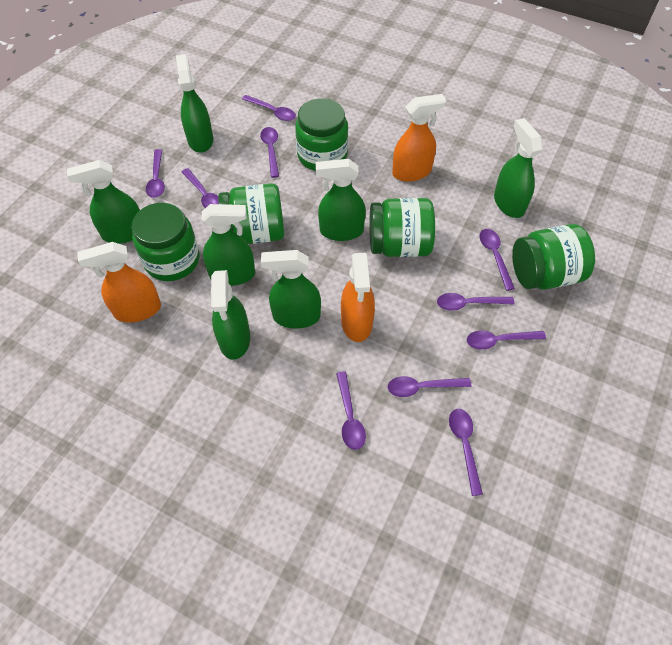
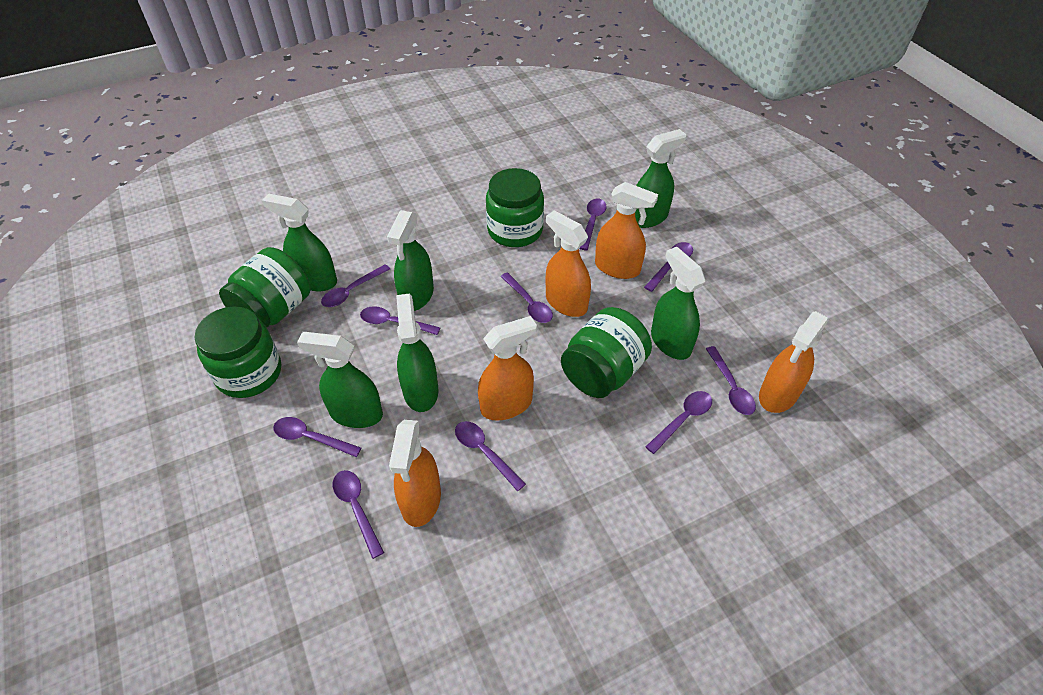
green jar: 5 -> 4
green spray bottle: 7 -> 6
orange spray bottle: 3 -> 5

